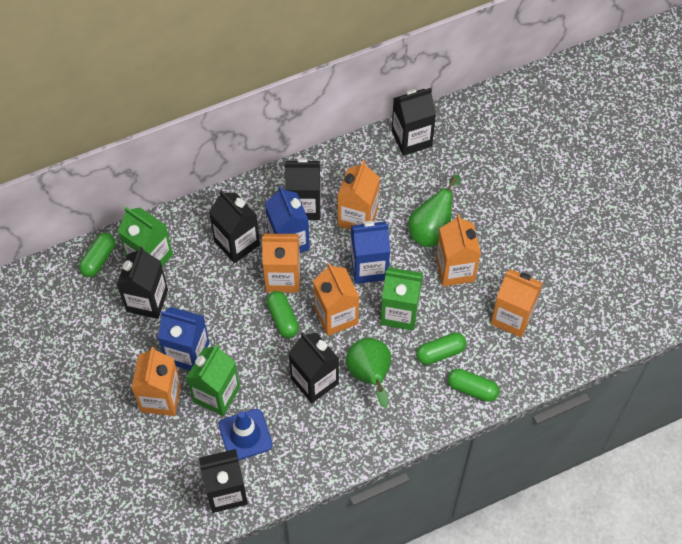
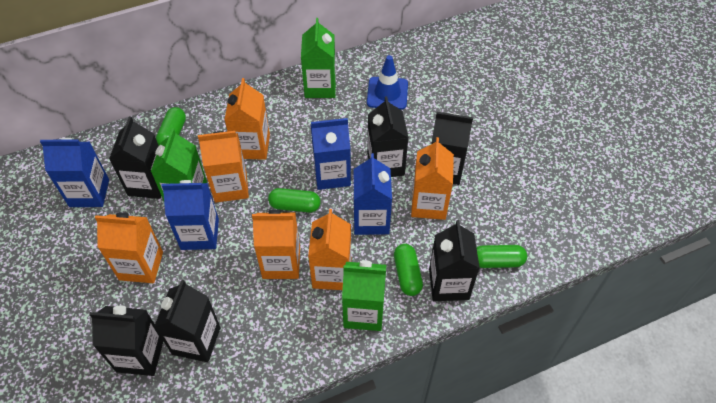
blue carton: 3 -> 4
green pear: 2 -> 0

